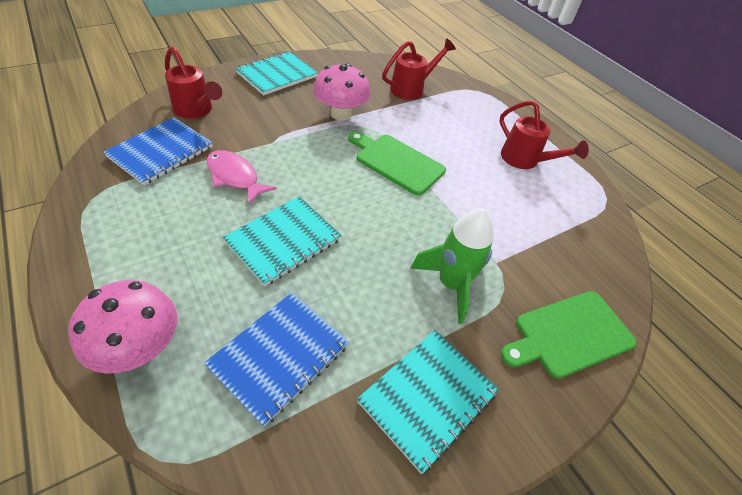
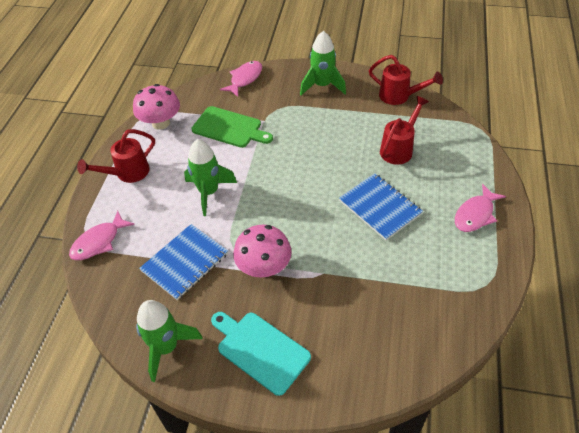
green cutting board: 2 -> 1
green rocket: 1 -> 3
pink fish: 1 -> 3
turquoise cutting board: 0 -> 1
turquoise notebook: 3 -> 0

